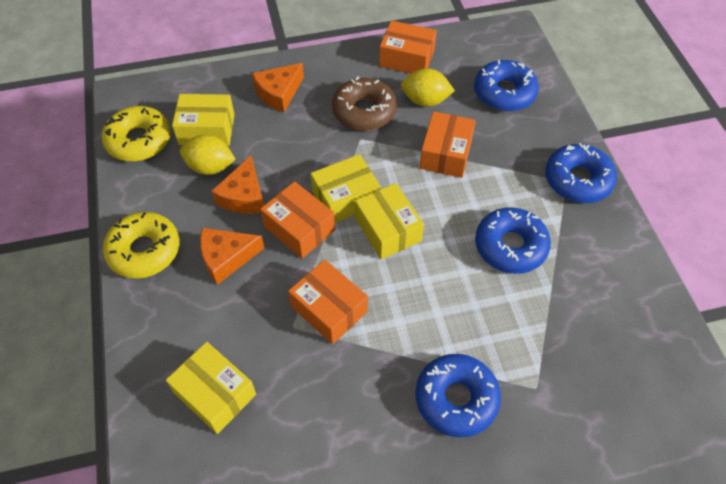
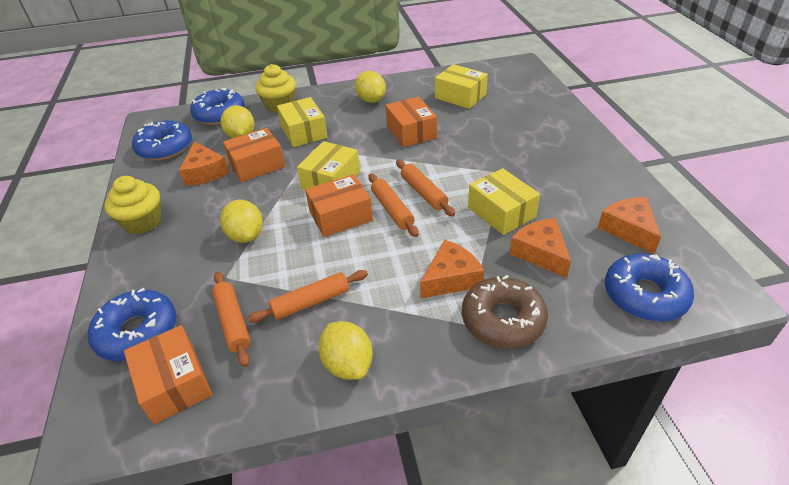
orange cheese: 3 -> 4
orange rolling pin: 0 -> 4
yellow cupcake: 0 -> 2
yellow donut: 2 -> 0
yellow lemon: 2 -> 4

